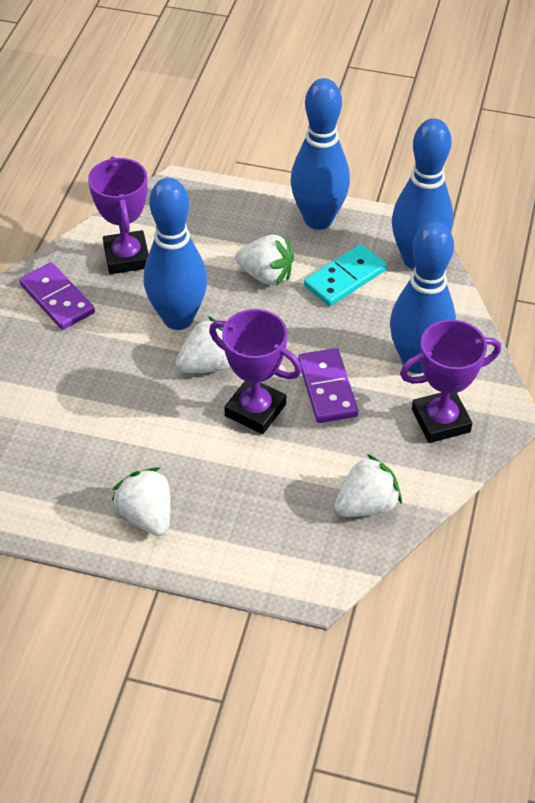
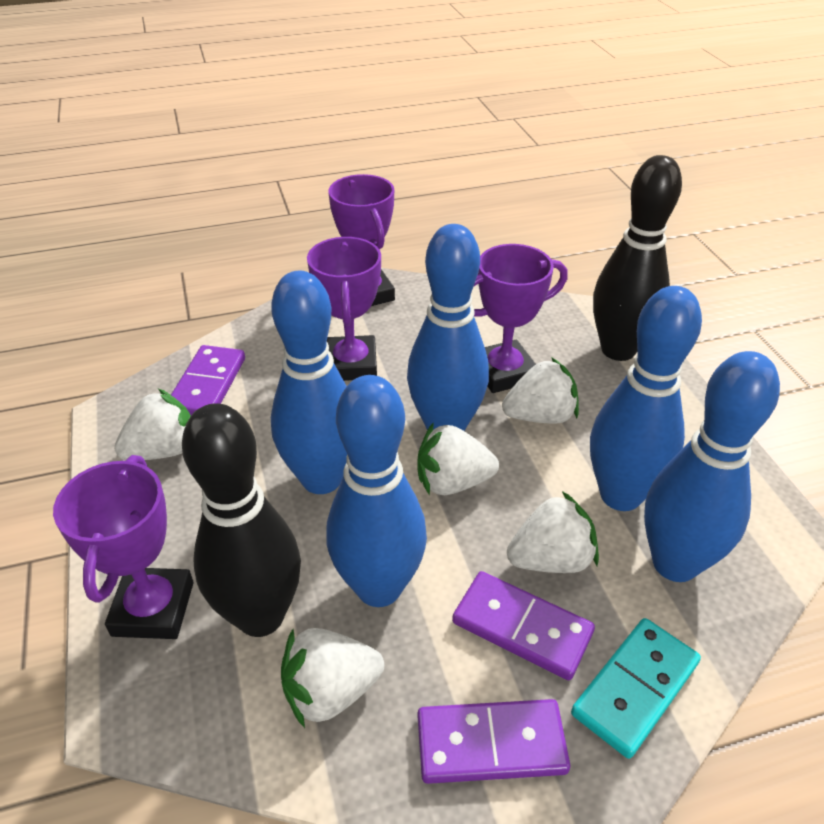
black bowling pin: 0 -> 2
blue bowling pin: 4 -> 5
purple domino: 2 -> 3
purple trophy: 3 -> 4
white strawberry: 4 -> 5

